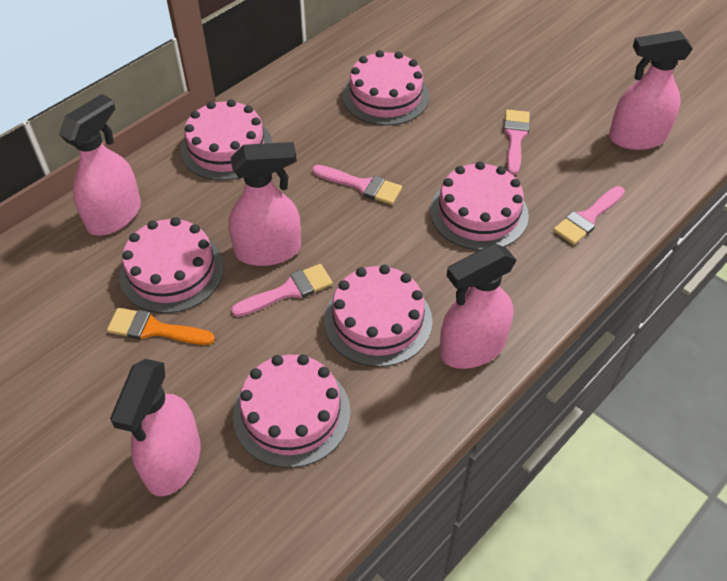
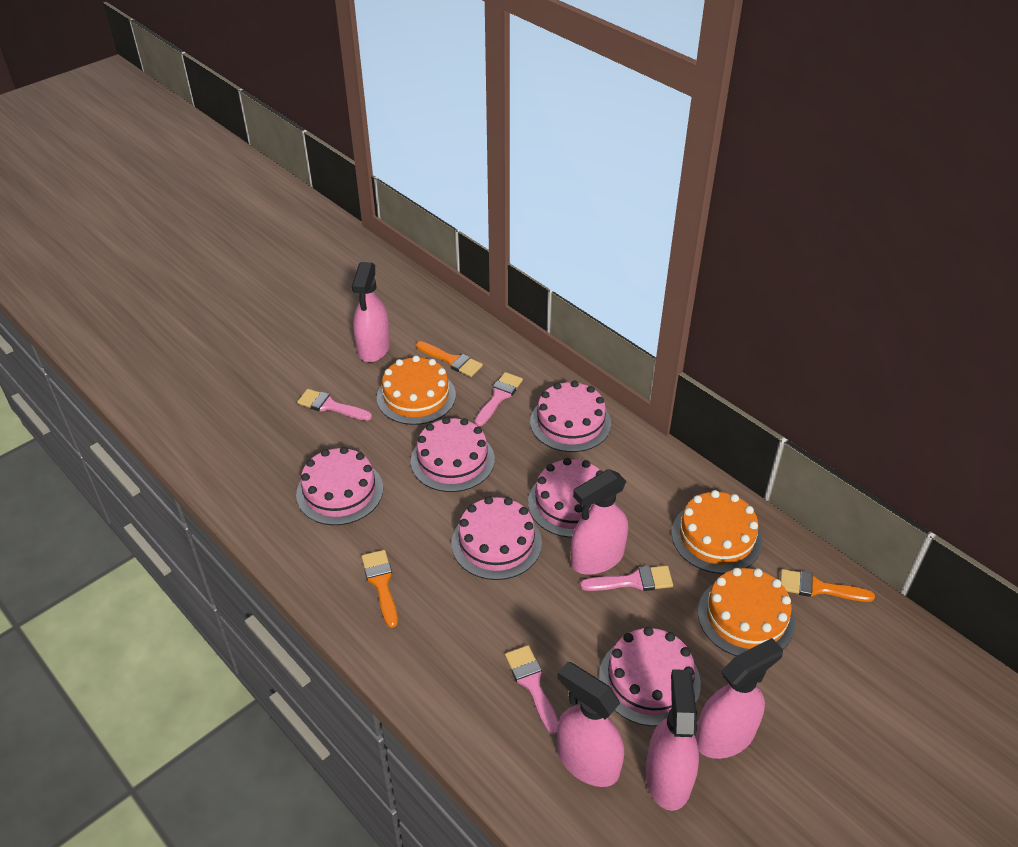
orange brush: 1 -> 3
orange cake: 0 -> 3

